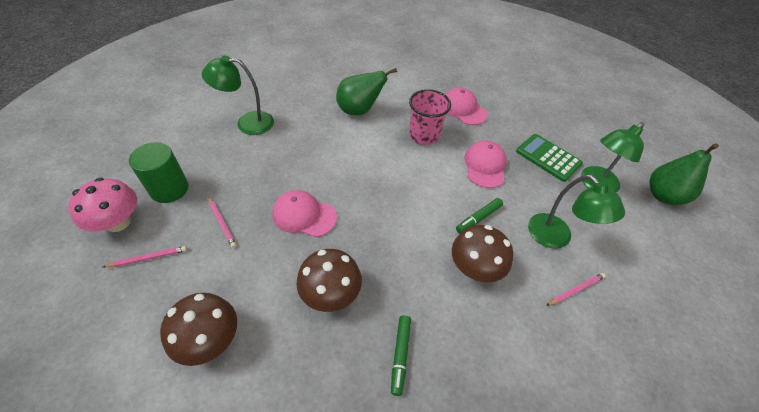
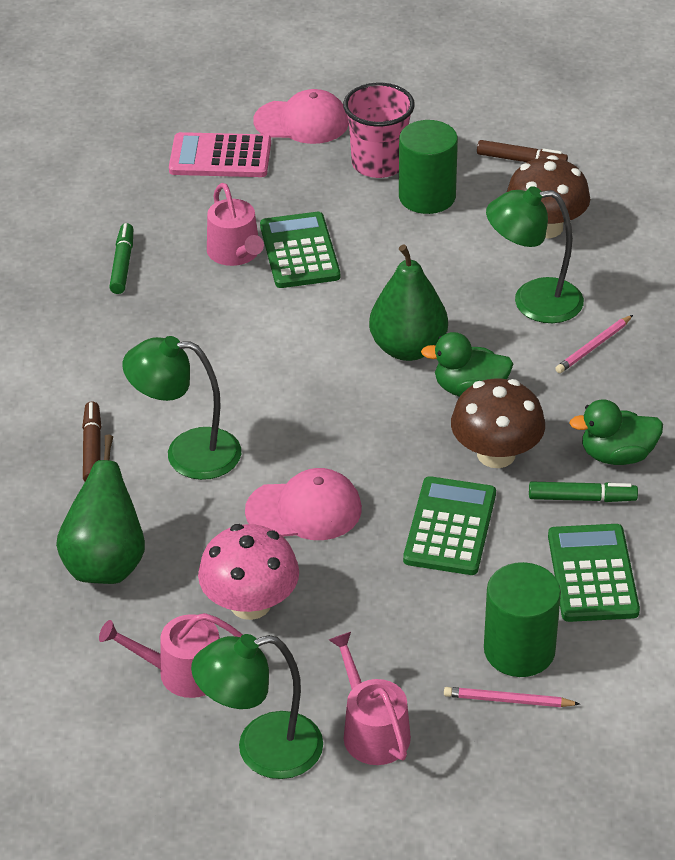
brown marker: 0 -> 2
brown mushroom: 3 -> 2
green calculator: 1 -> 3
green cylinder: 1 -> 2
green duck: 0 -> 2
pink calculator: 0 -> 1
pink cap: 3 -> 2
pink pencil: 3 -> 2
pink watering can: 0 -> 3

